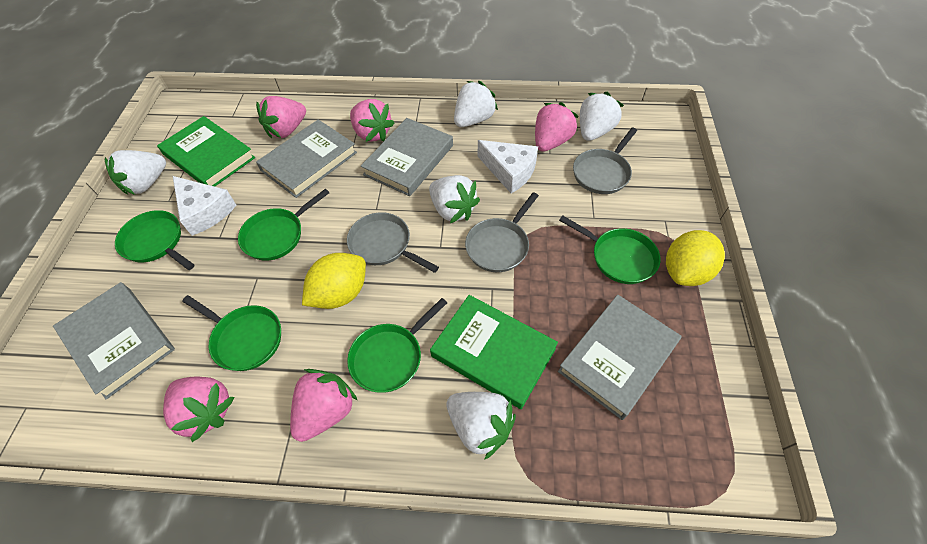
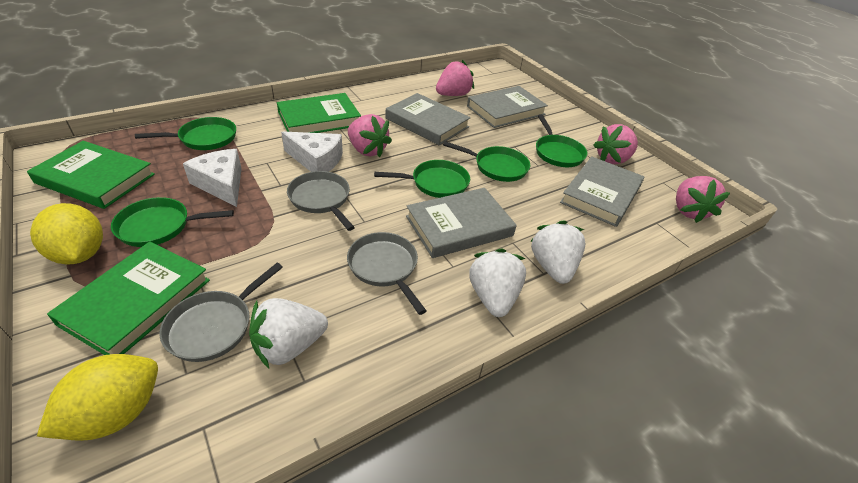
green book: 2 -> 3
pink strawberry: 5 -> 4
white strawberry: 5 -> 3

